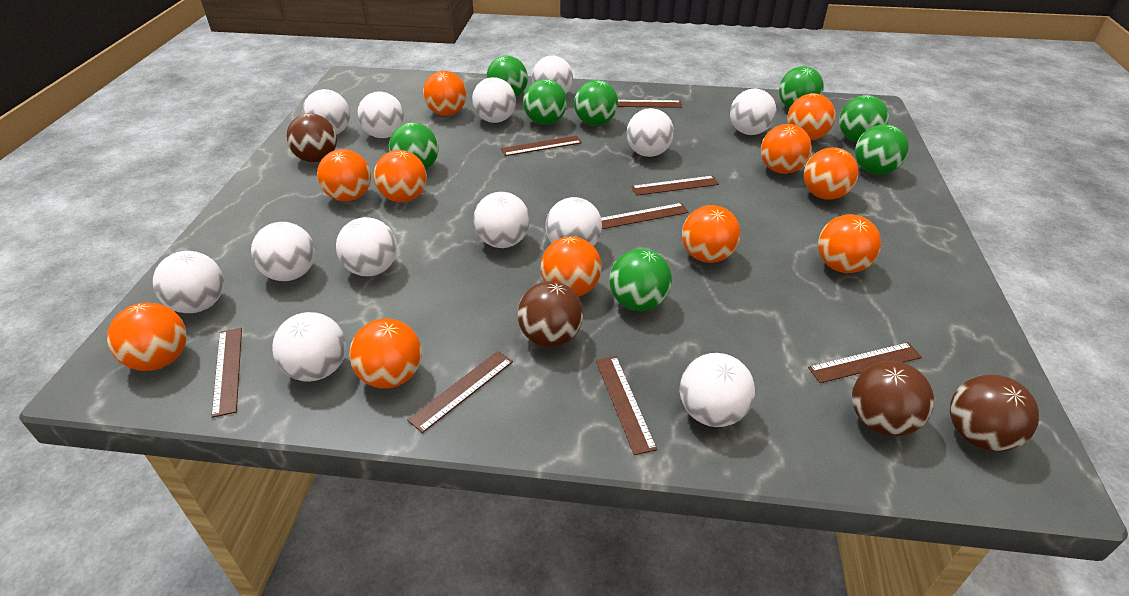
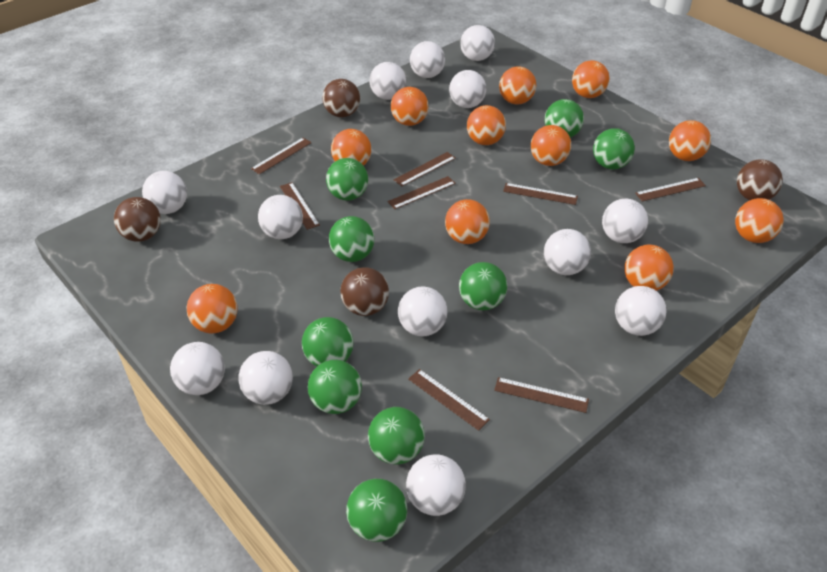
green ball: 8 -> 9

